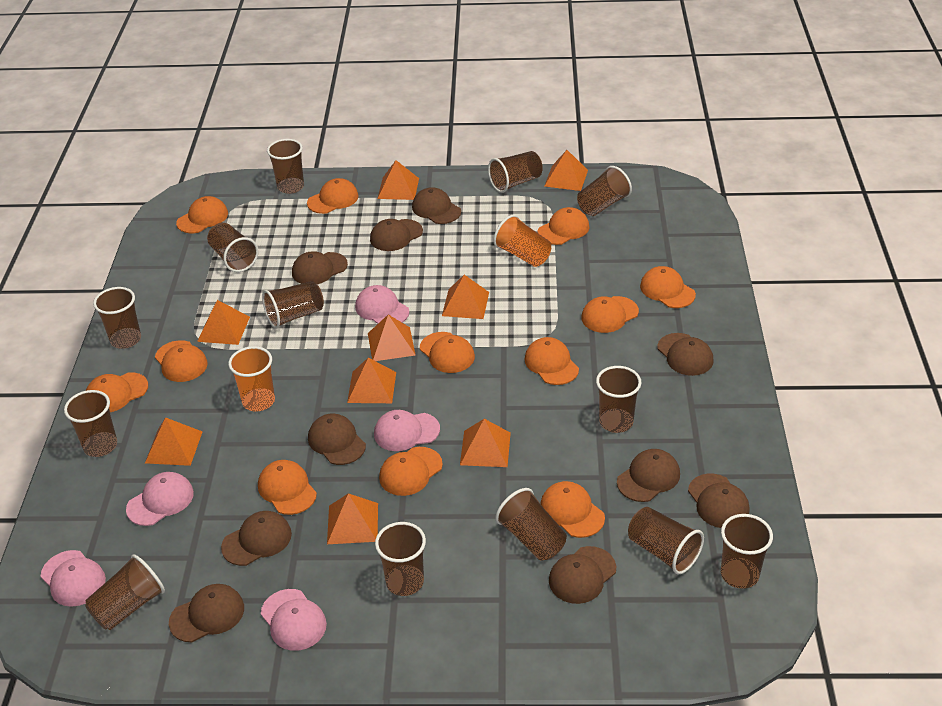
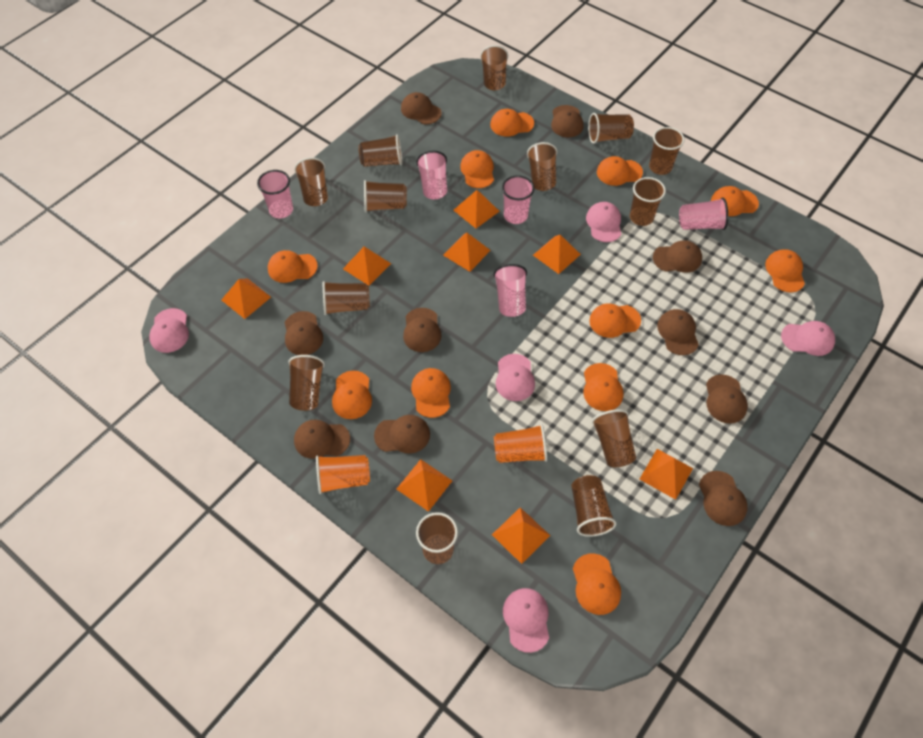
orange cap: 12 -> 11
orange pyramid: 9 -> 8
pink cup: 0 -> 5

